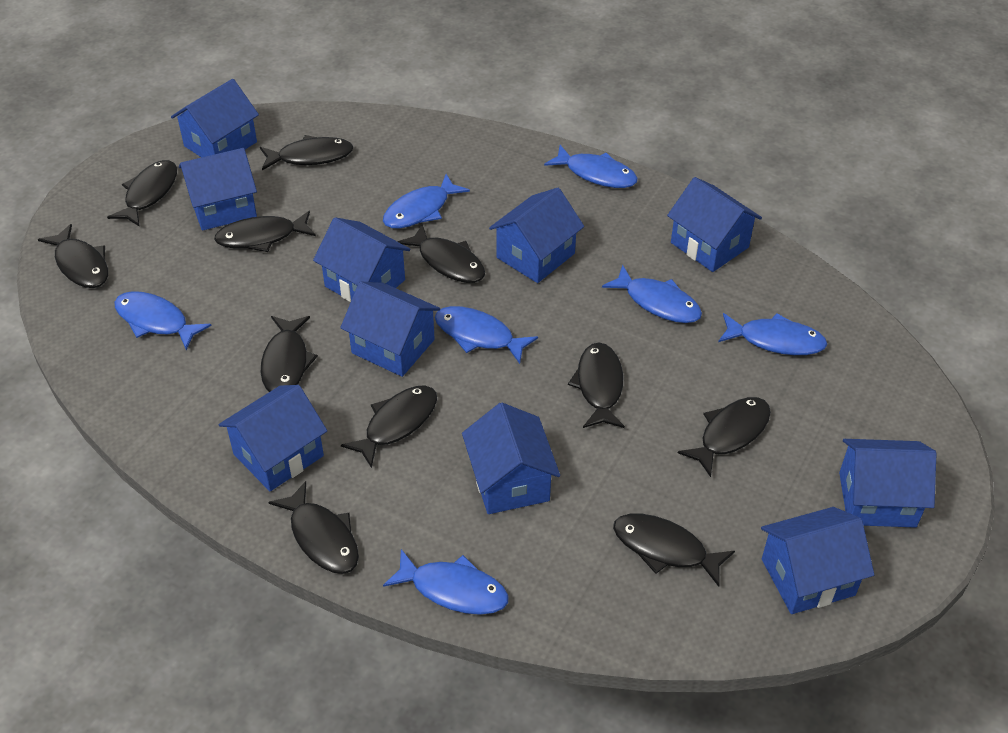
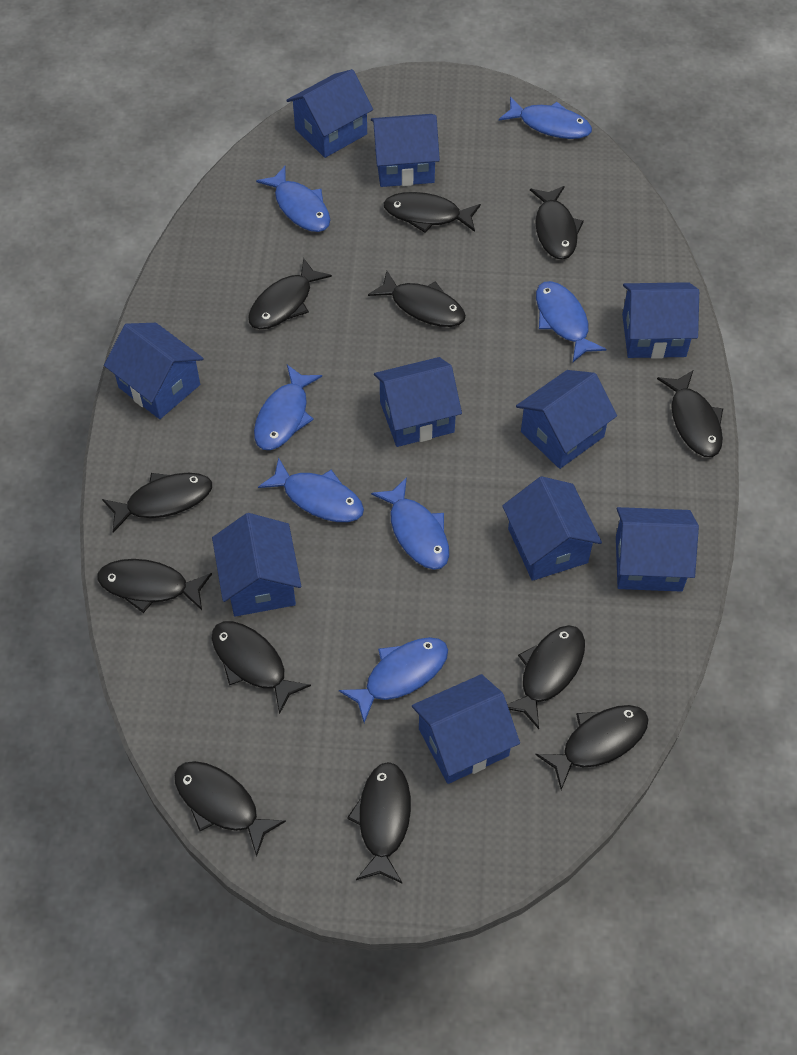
black fish: 11 -> 12

